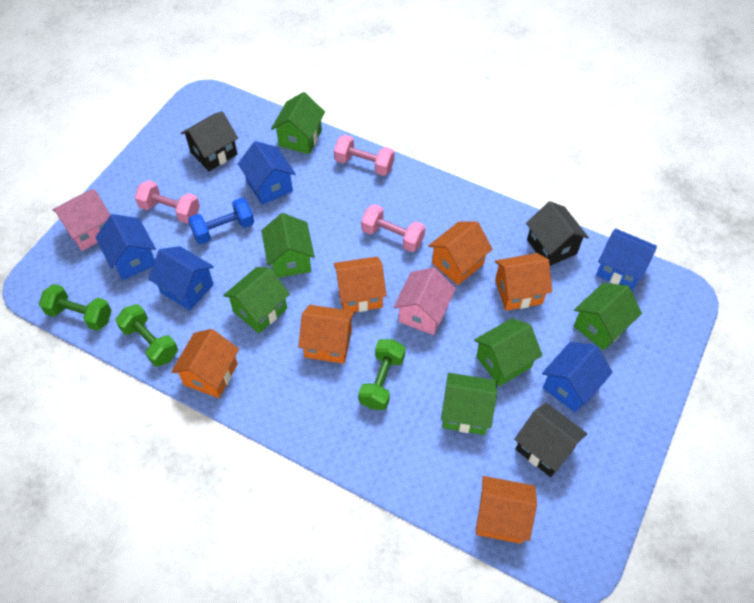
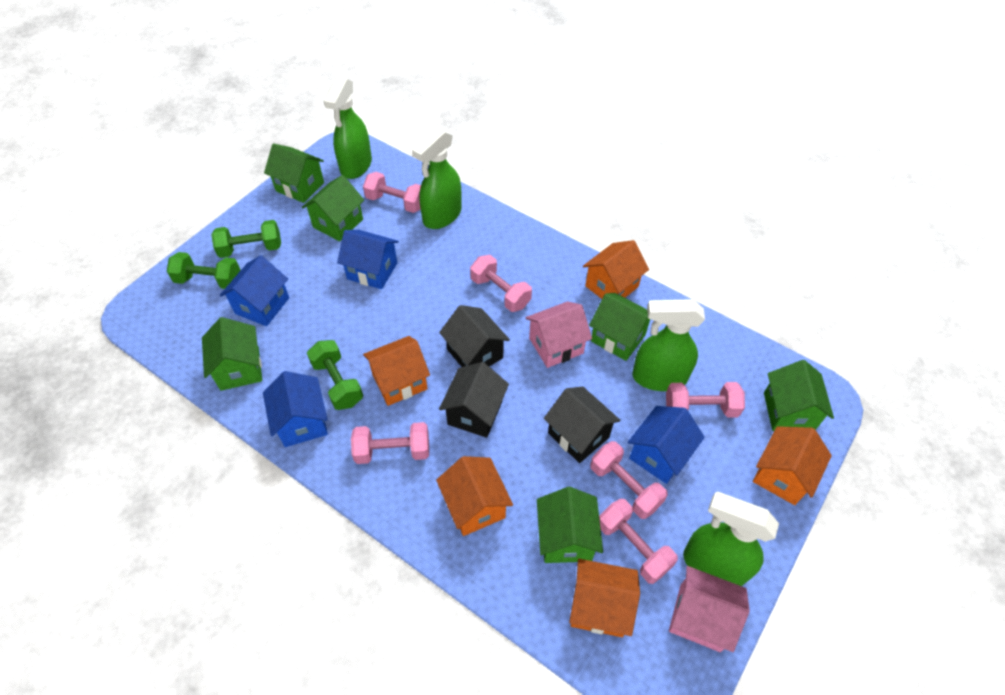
blue dumbbell: 1 -> 0
blue house: 5 -> 4
green spray bottle: 0 -> 4
orange house: 6 -> 5
pink dumbbell: 3 -> 6

